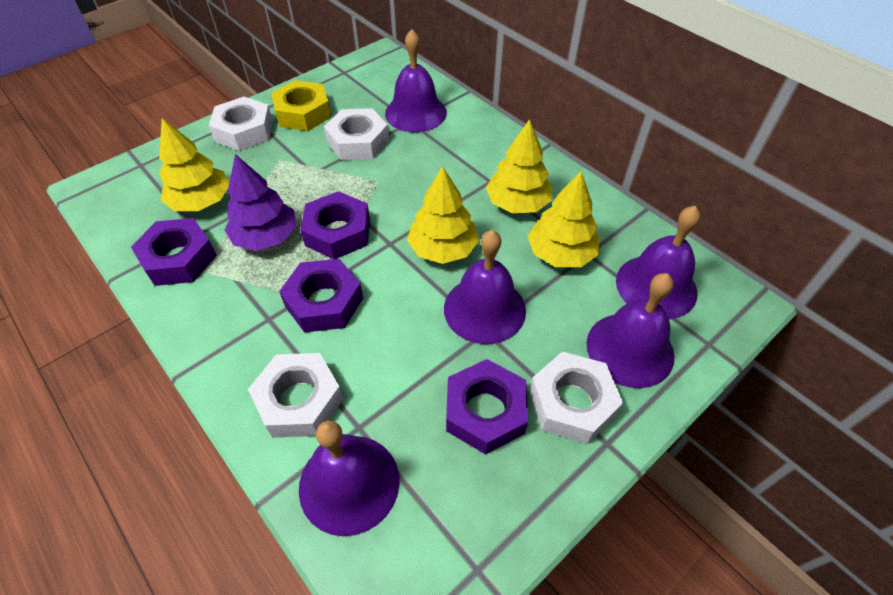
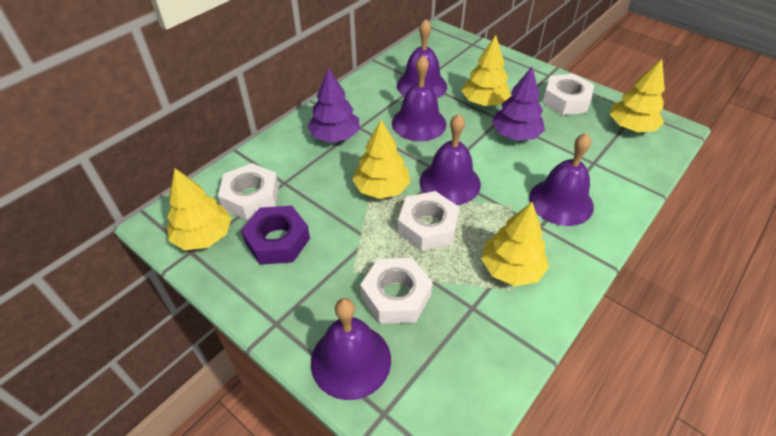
purple nut: 4 -> 1
purple tree: 1 -> 2
yellow nut: 1 -> 0
yellow tree: 4 -> 5

